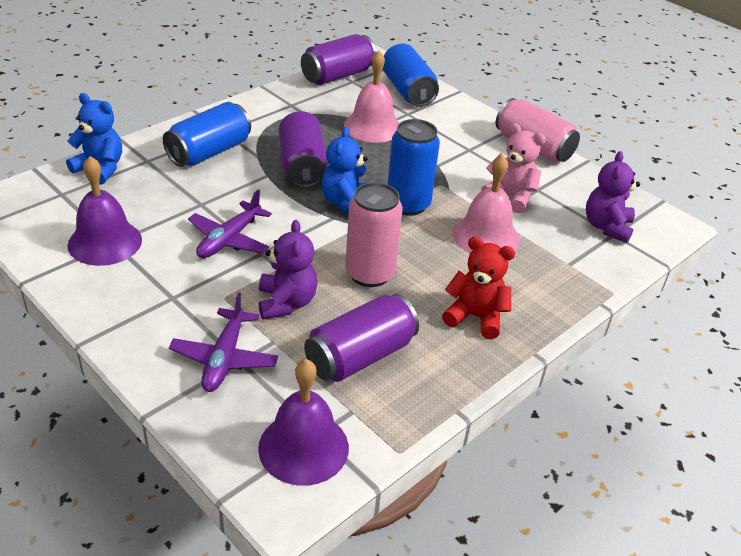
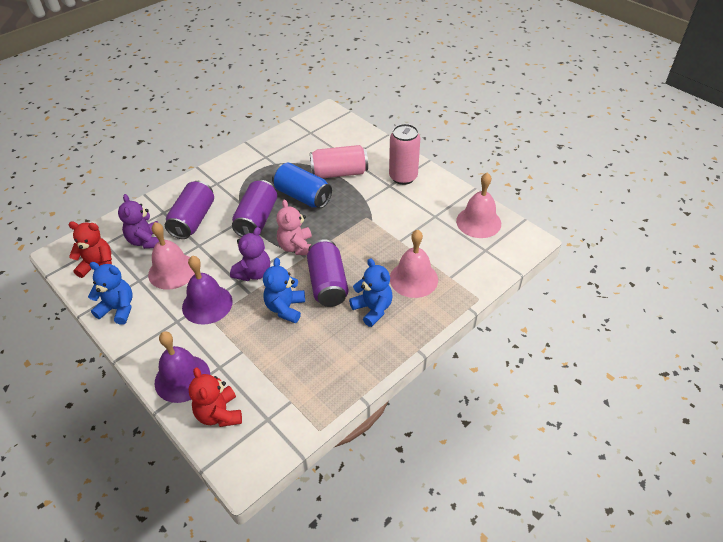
blue can: 3 -> 1
blue teddy bear: 2 -> 3
pink bell: 2 -> 3
purple plane: 2 -> 0
red teddy bear: 1 -> 2

